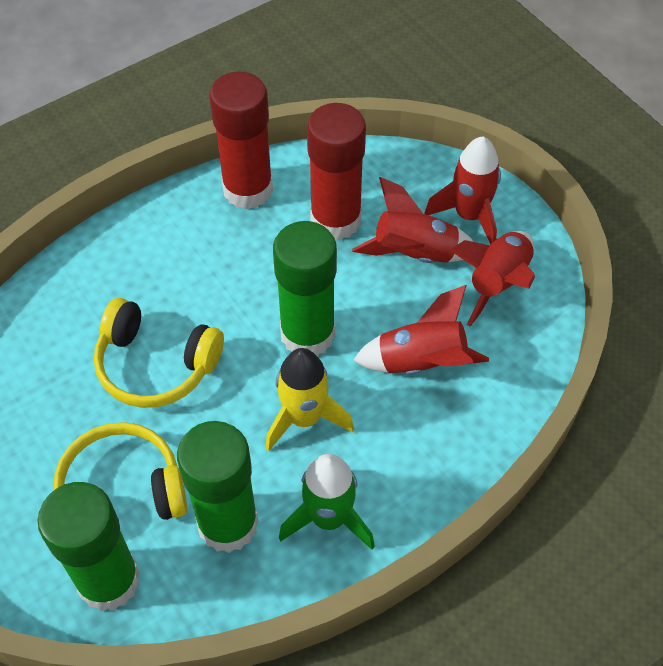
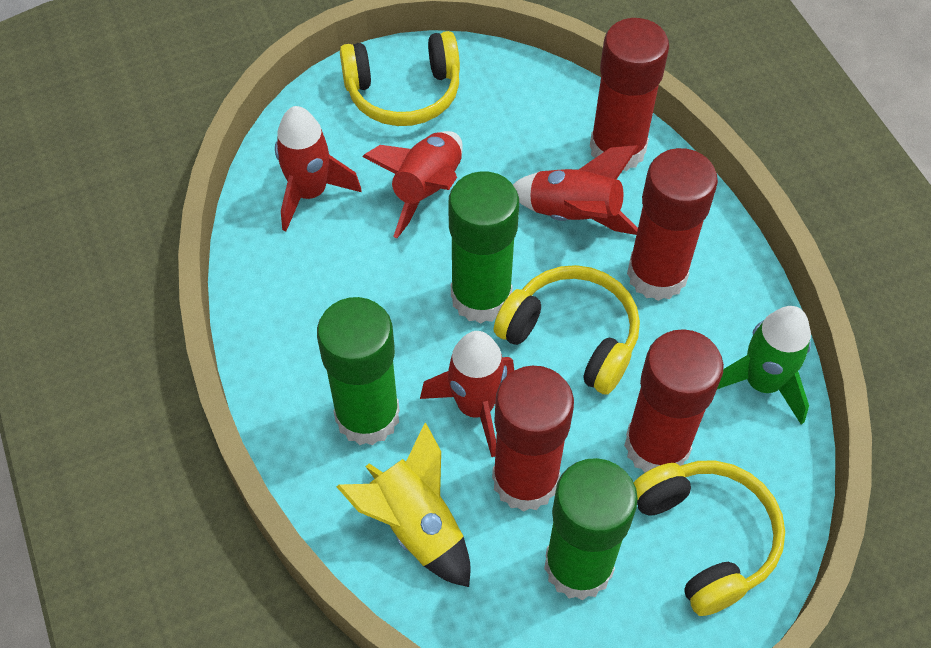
red glue stick: 2 -> 4
yellow headphones: 2 -> 3

